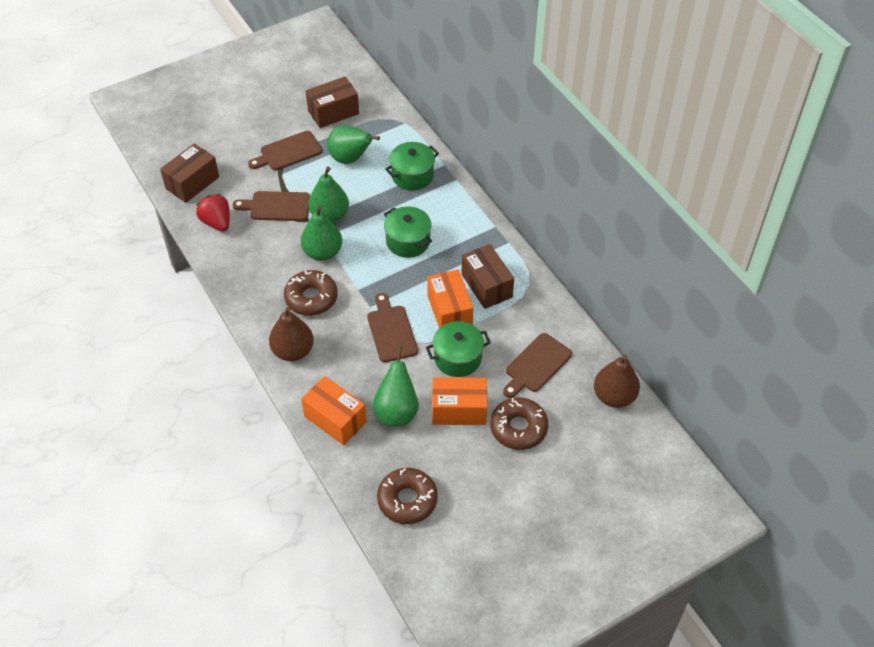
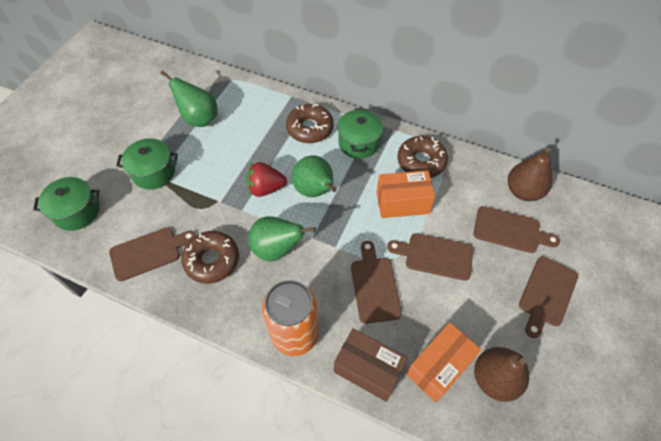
brown box: 3 -> 1
brown cutting board: 4 -> 5
green pear: 4 -> 3
orange box: 3 -> 2
orange can: 0 -> 1

